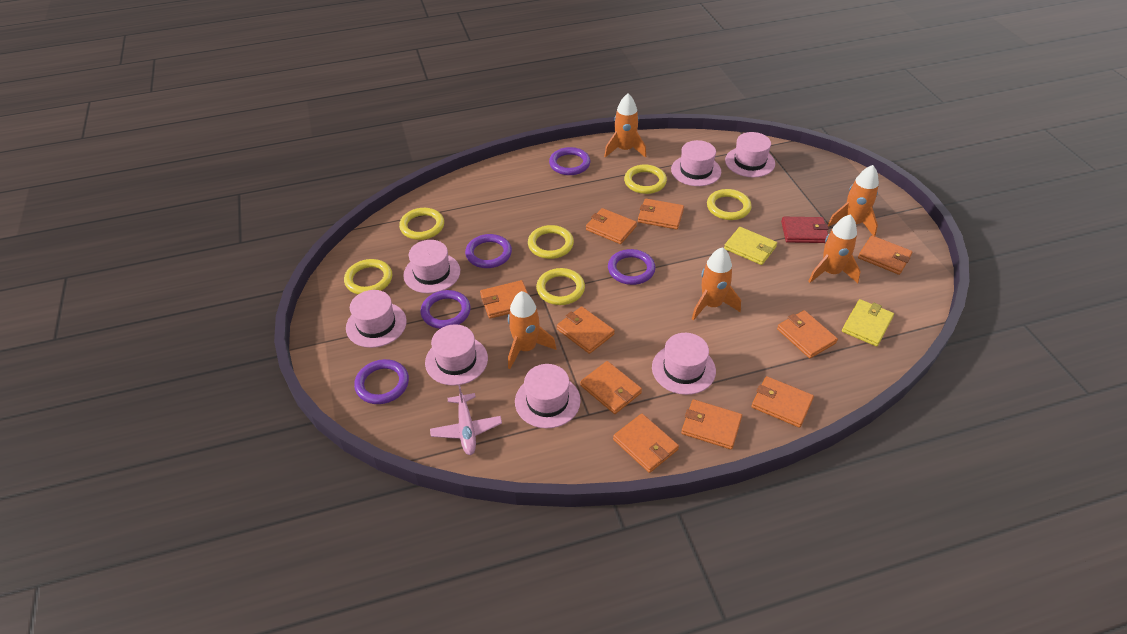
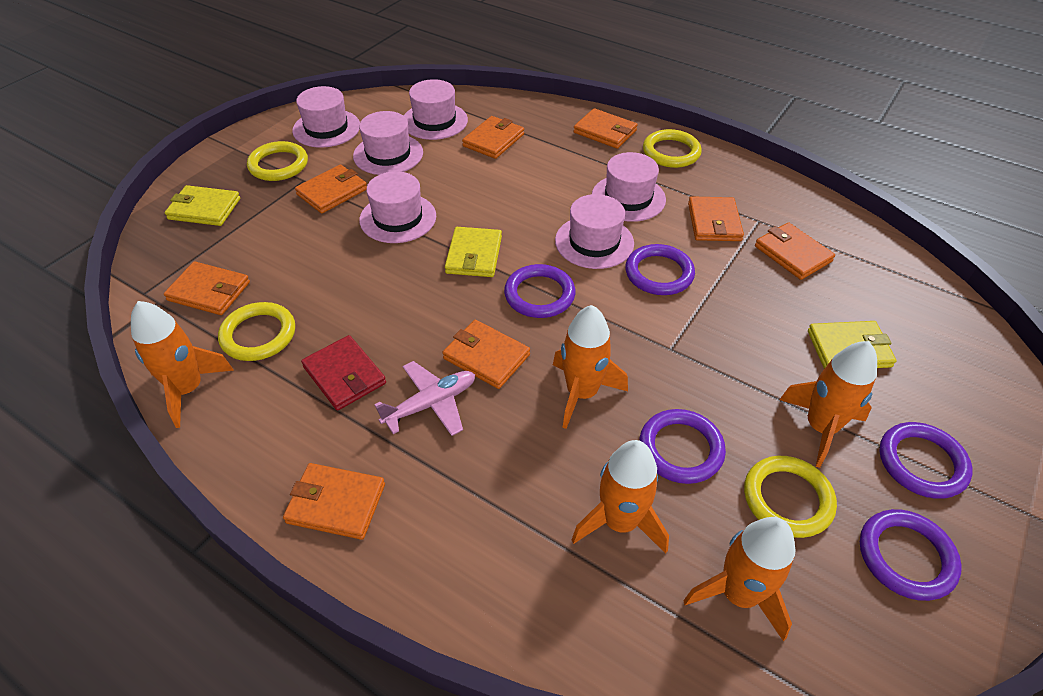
orange wallet: 10 -> 8
pink hat: 7 -> 6
yellow ring: 6 -> 4
yellow wallet: 2 -> 3

